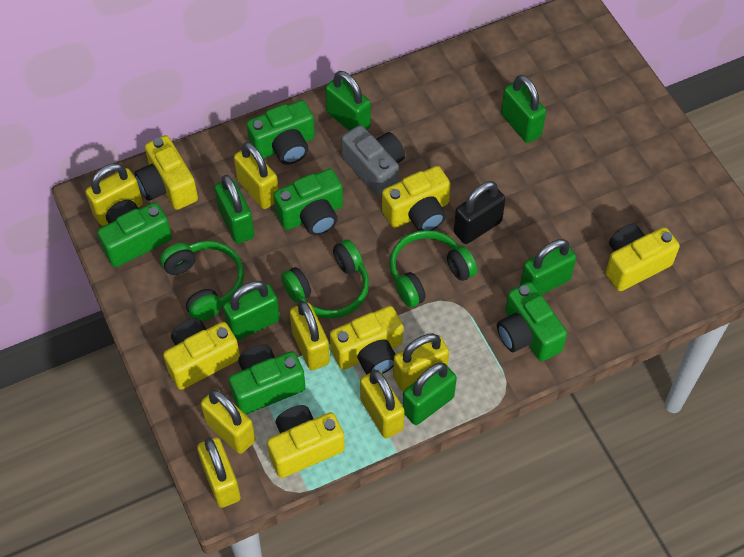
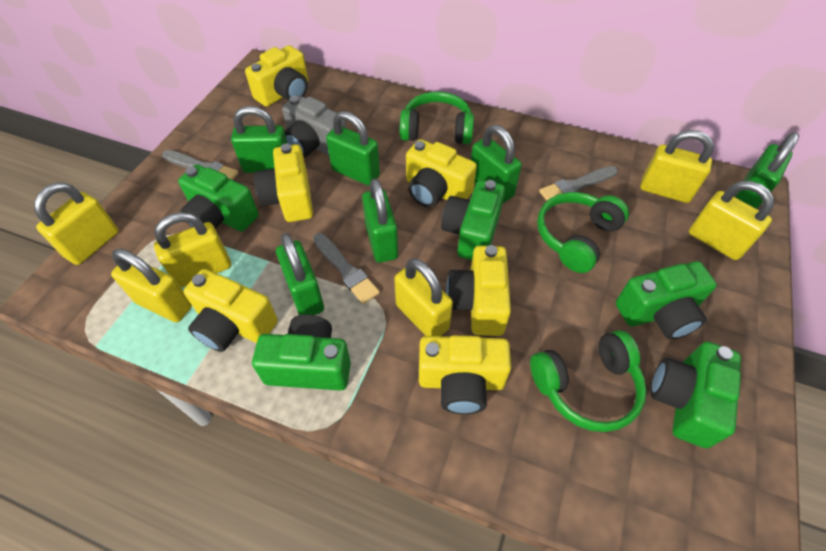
black padlock: 1 -> 0
grey brush: 0 -> 3
yellow padlock: 7 -> 6

